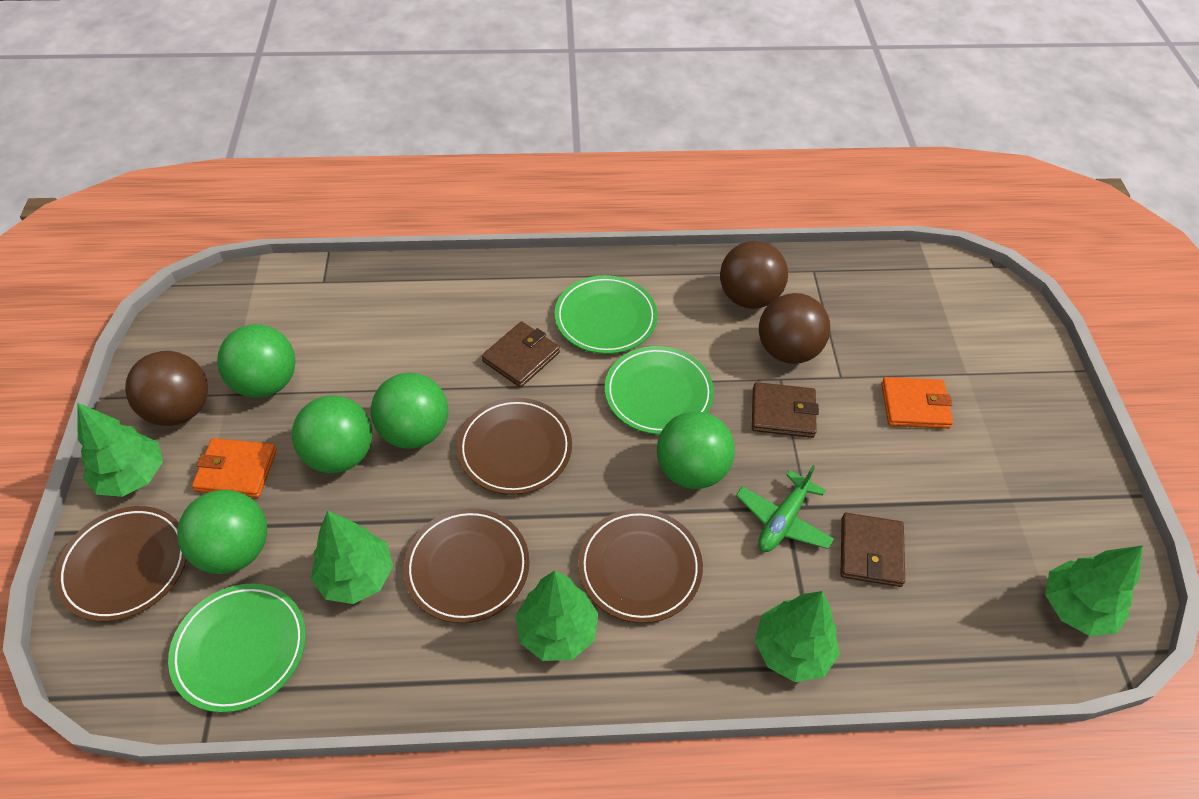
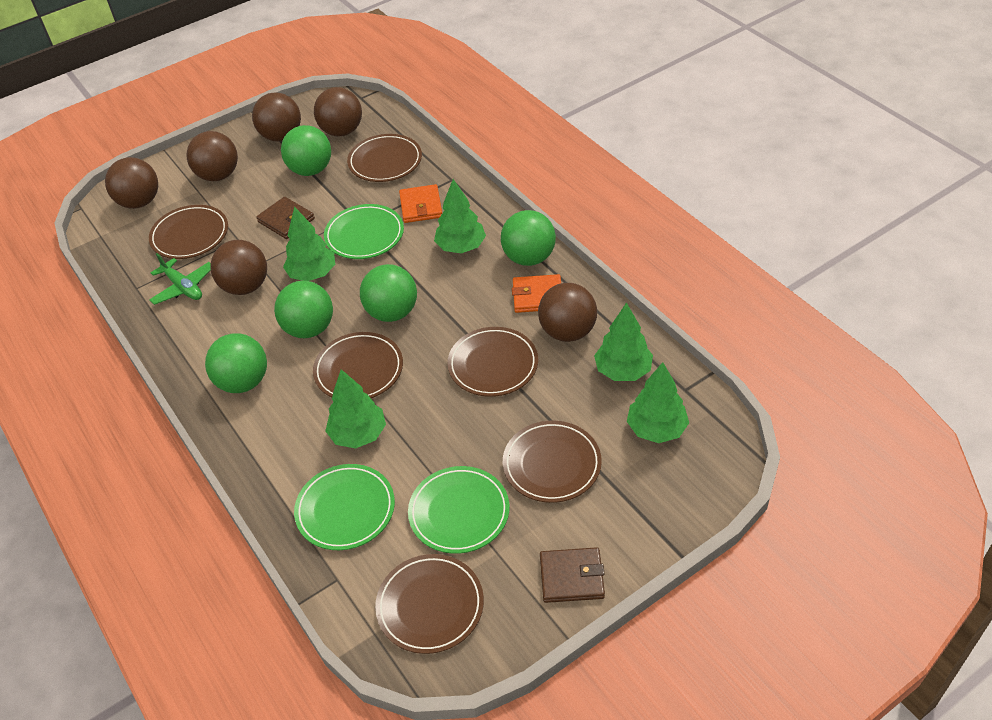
brown ball: 3 -> 6
brown plate: 4 -> 6
brown wallet: 3 -> 2

